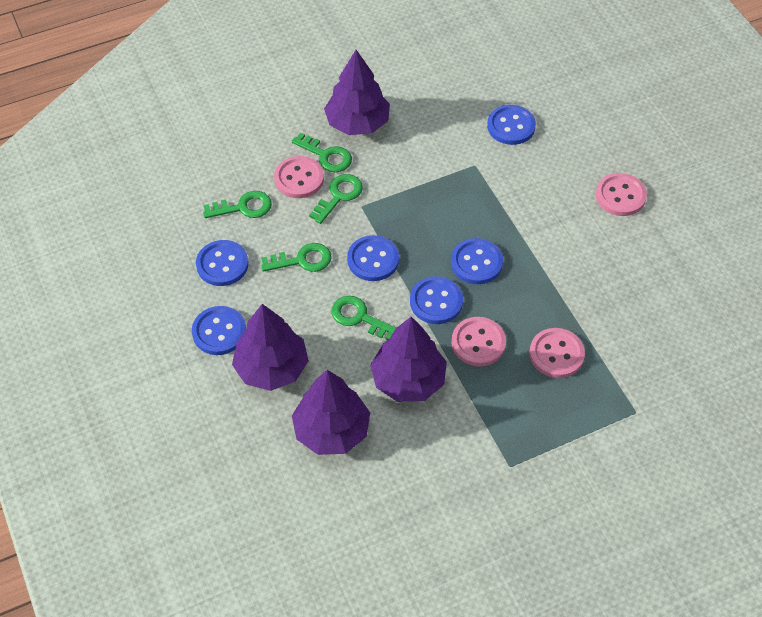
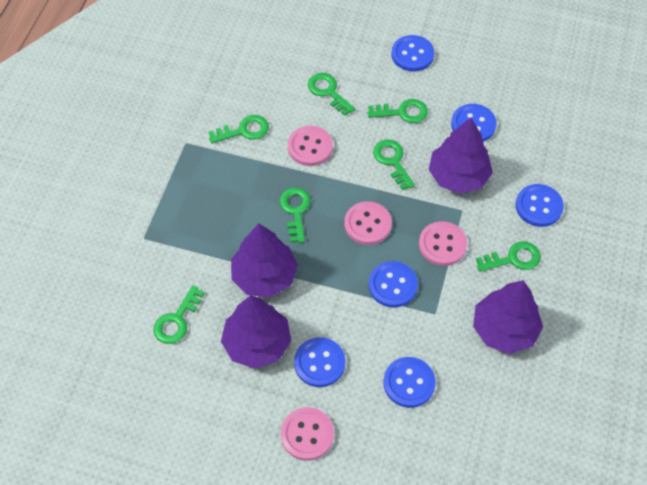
green key: 5 -> 7

